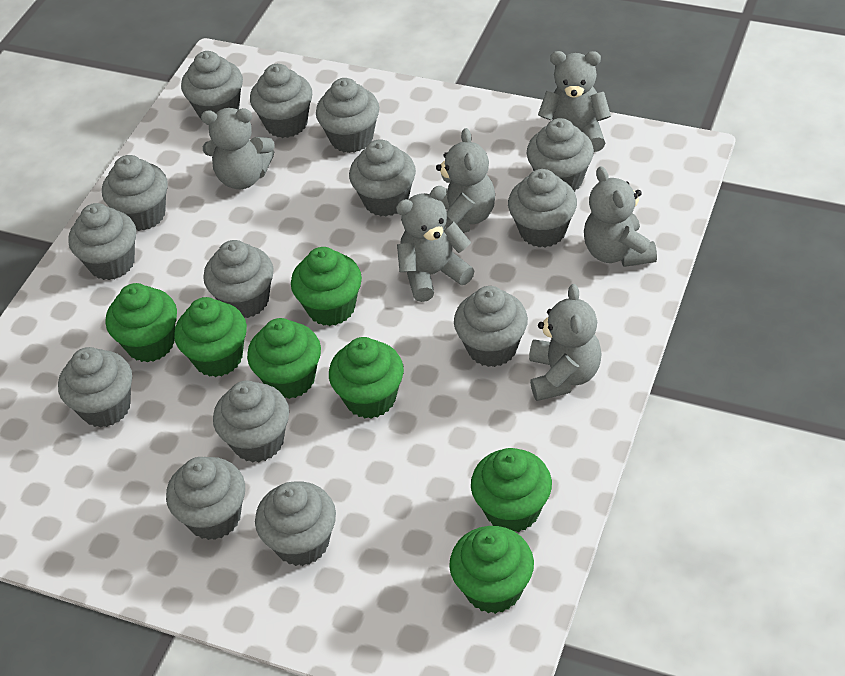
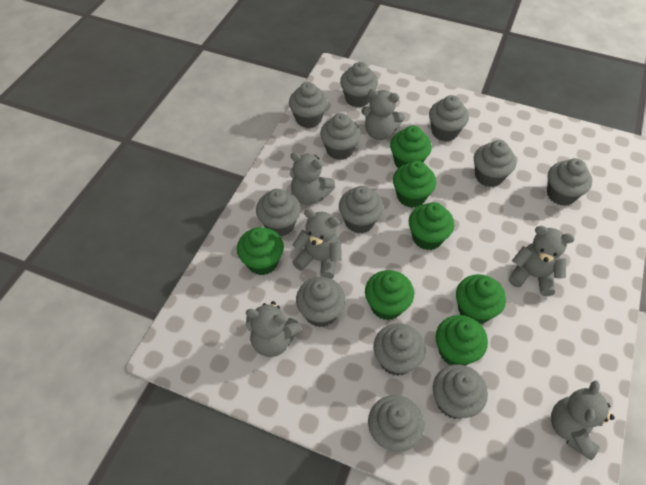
grey cupcake: 14 -> 12

